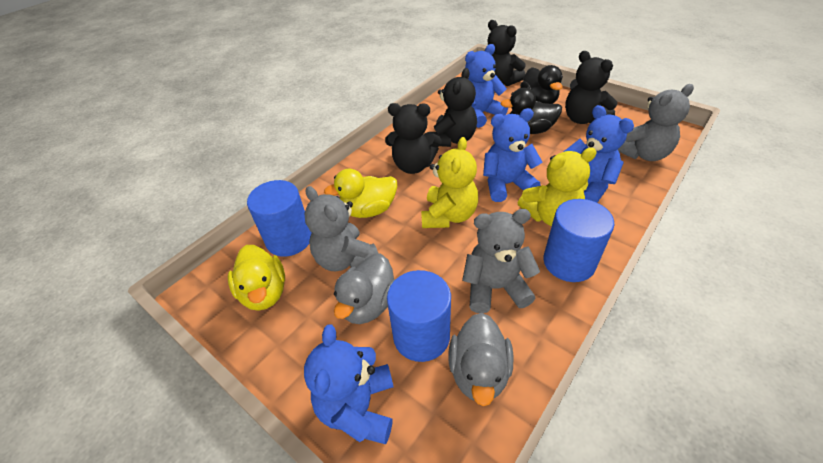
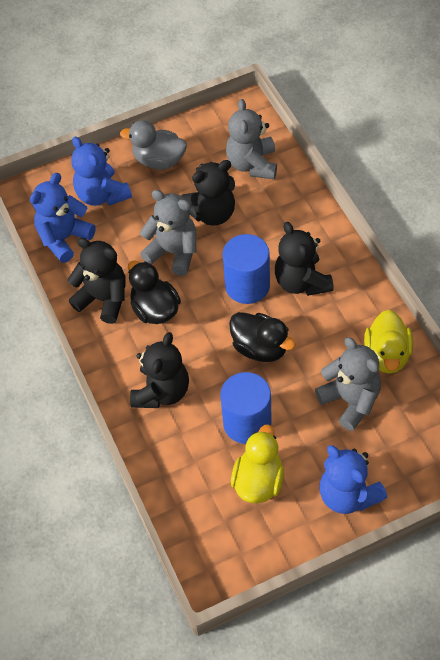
blue cylinder: 3 -> 2
blue teddy bear: 4 -> 3
grey duck: 2 -> 1
yellow teddy bear: 2 -> 0

